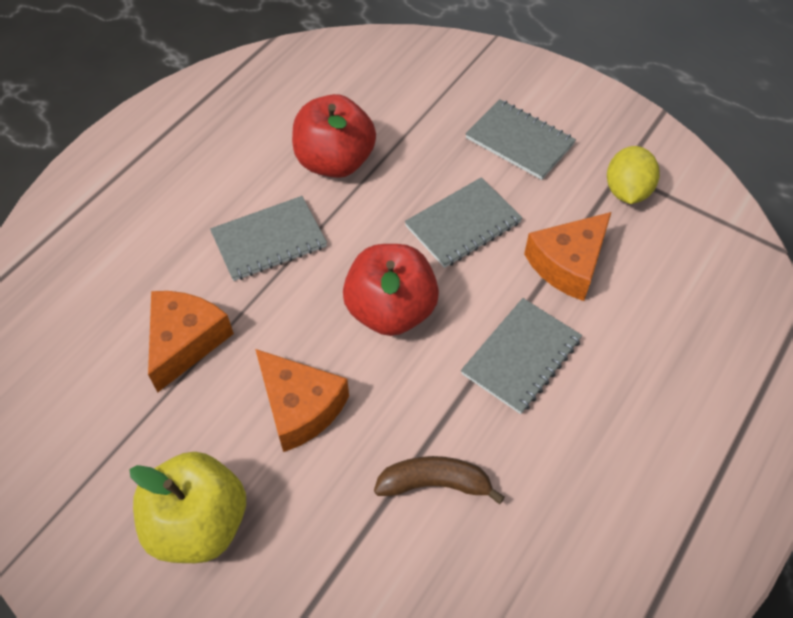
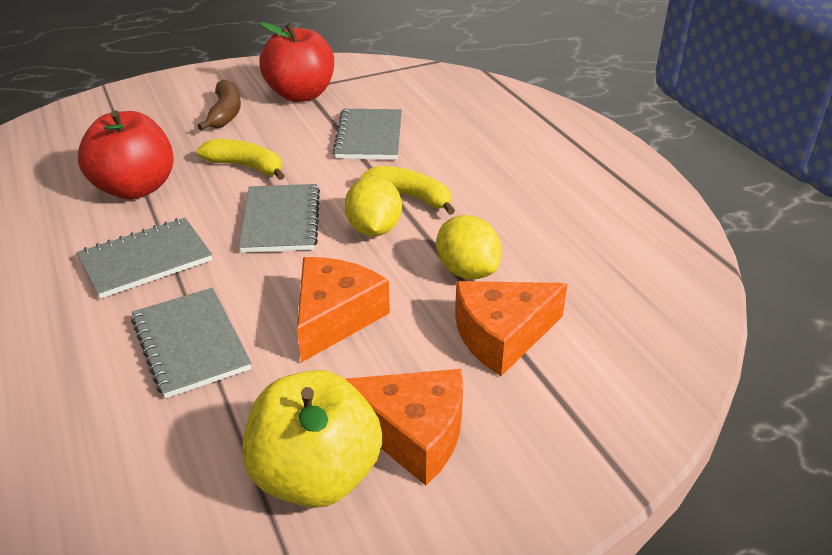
yellow banana: 0 -> 2
yellow lemon: 1 -> 2

